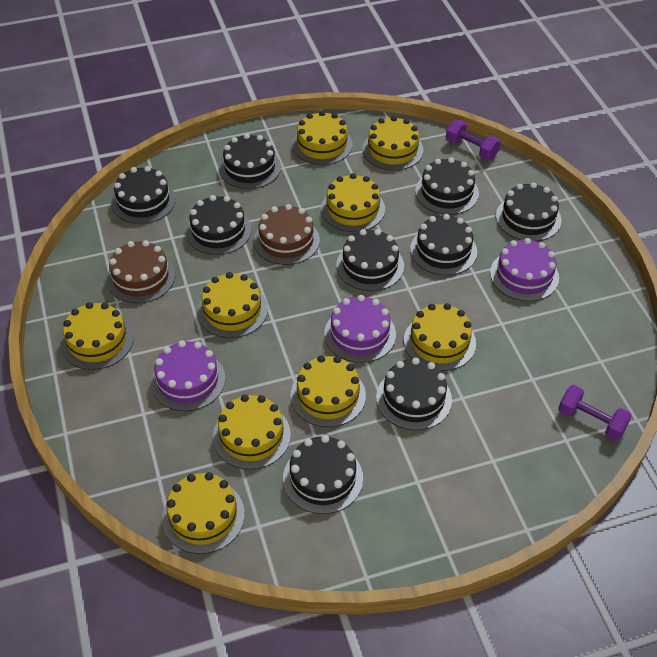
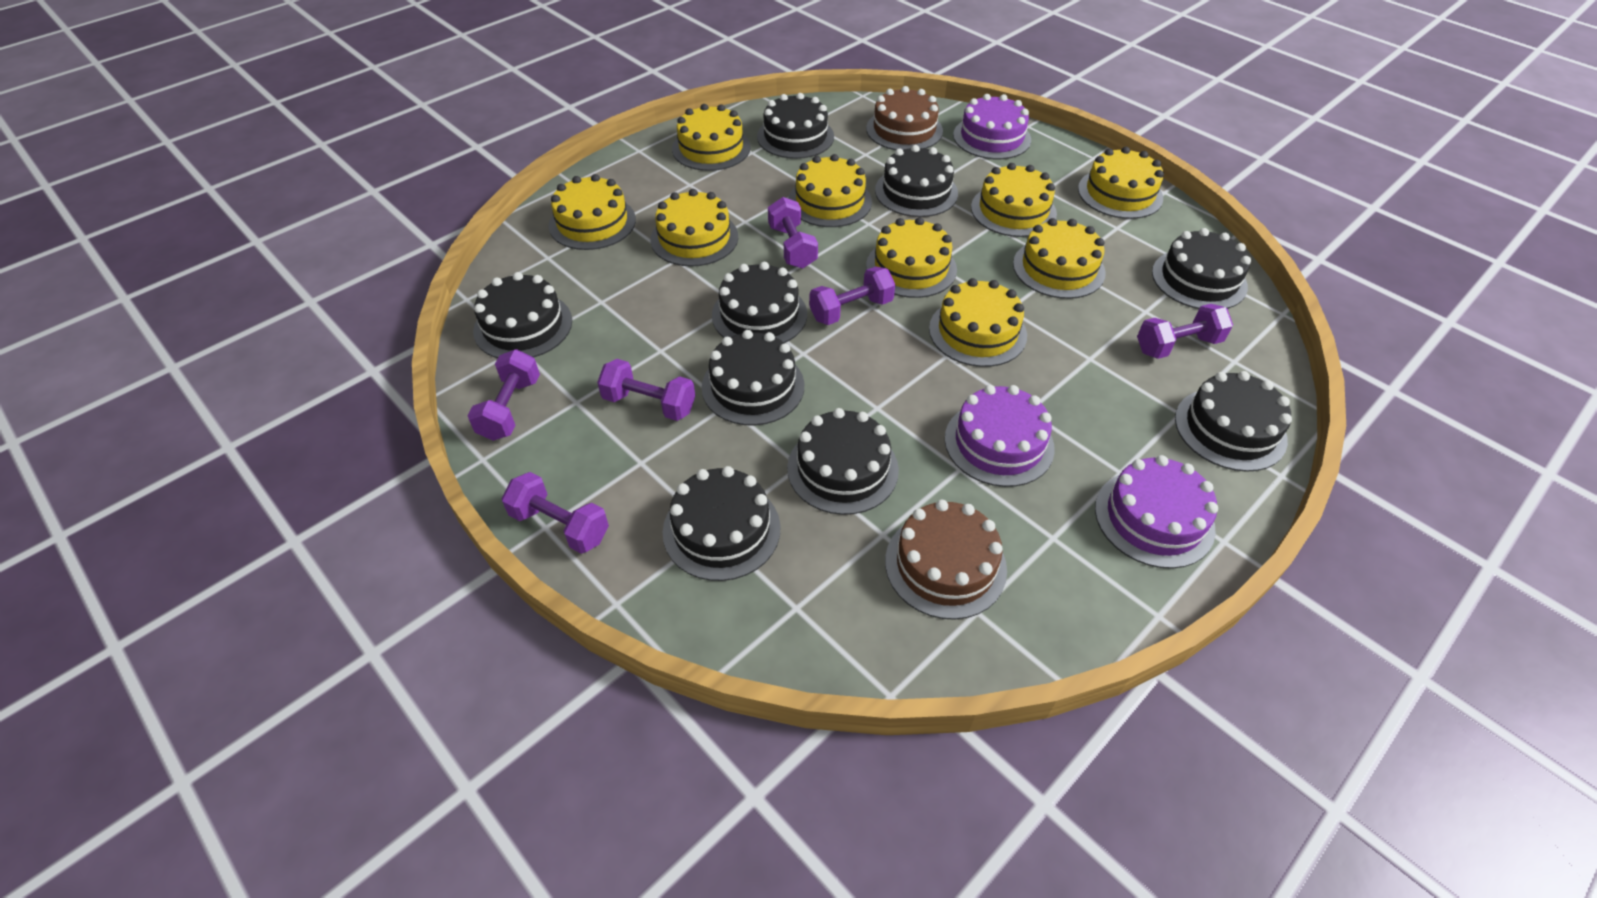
purple dumbbell: 2 -> 6

